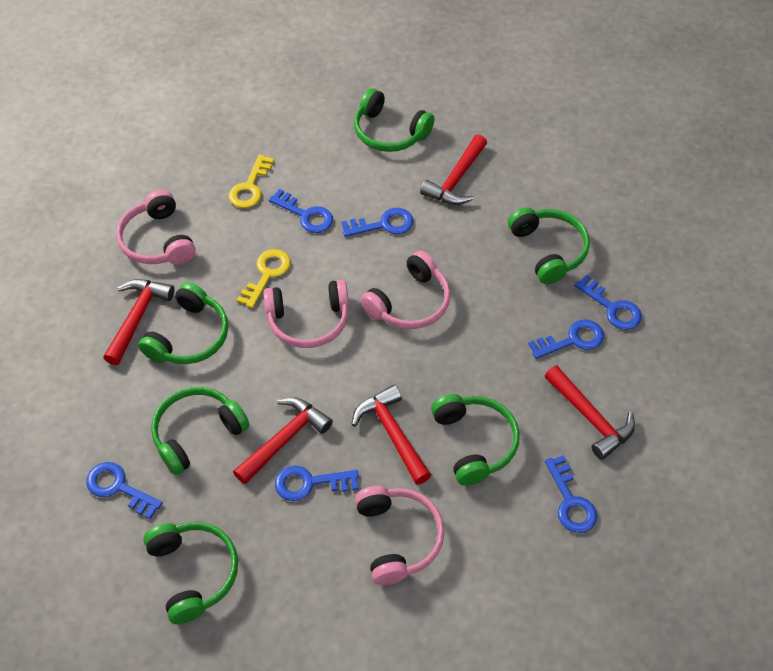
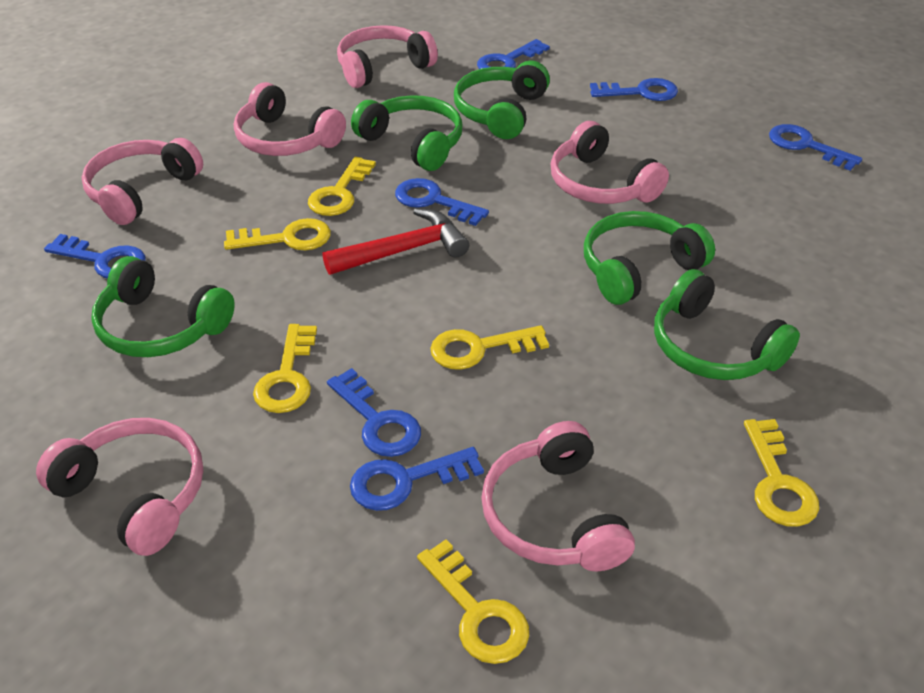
green headphones: 6 -> 5
pink headphones: 4 -> 6
red hammer: 5 -> 1
yellow key: 2 -> 6

